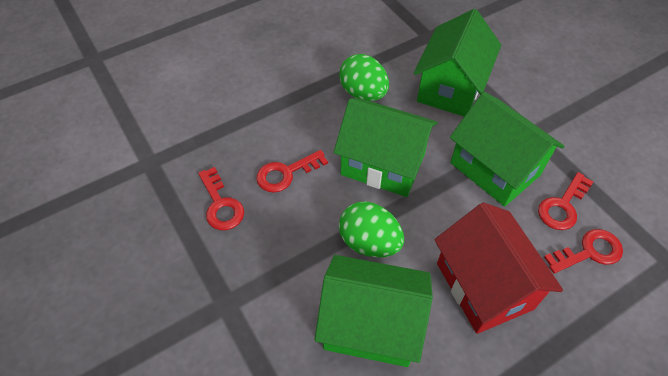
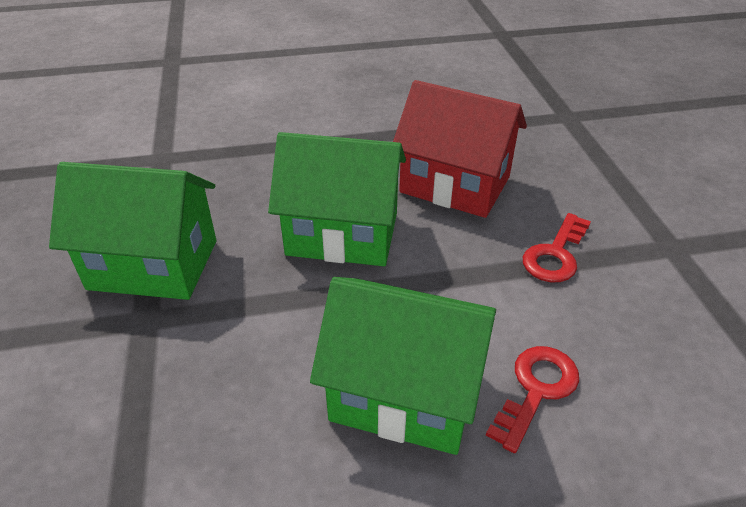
green egg: 2 -> 0
green house: 4 -> 3
red key: 4 -> 2

